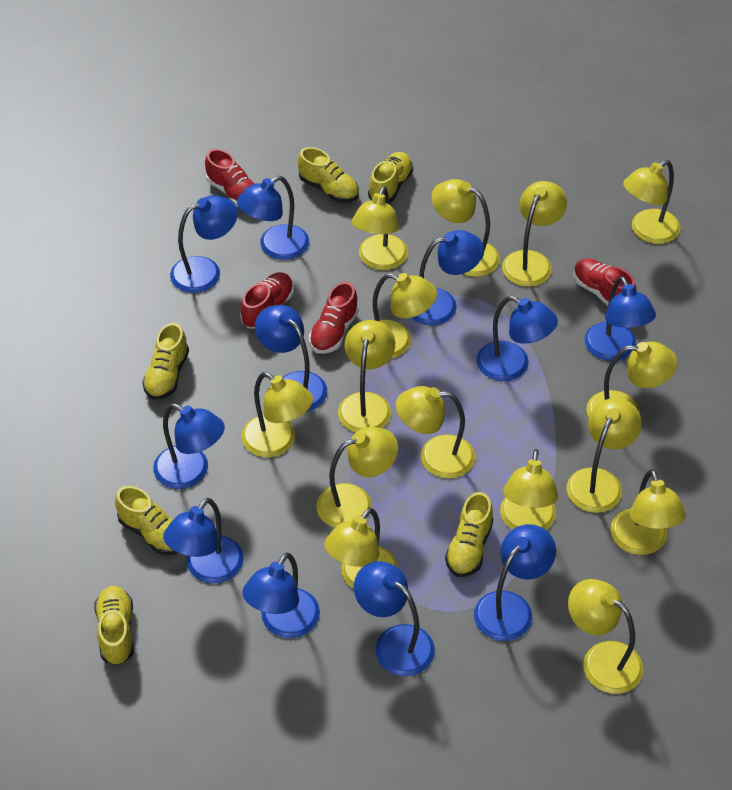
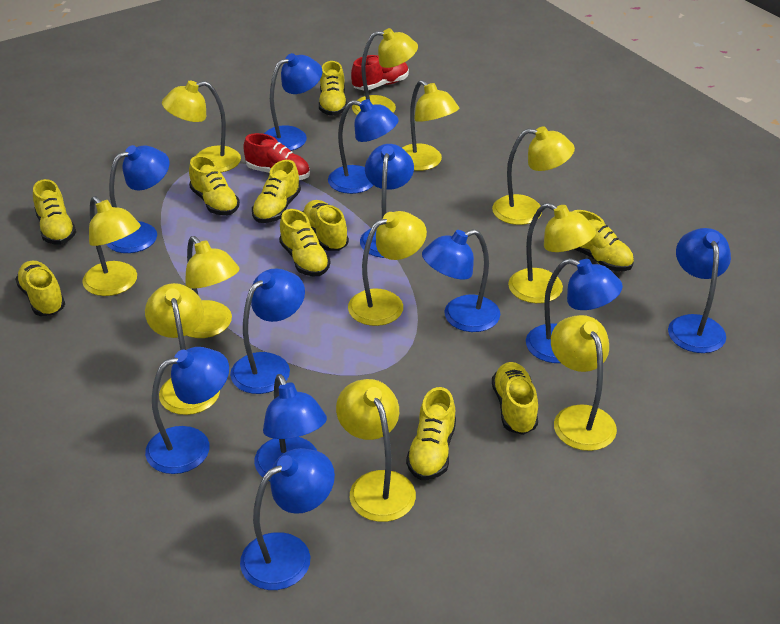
red shoe: 4 -> 2
yellow lamp: 15 -> 11
yellow shoe: 6 -> 10

